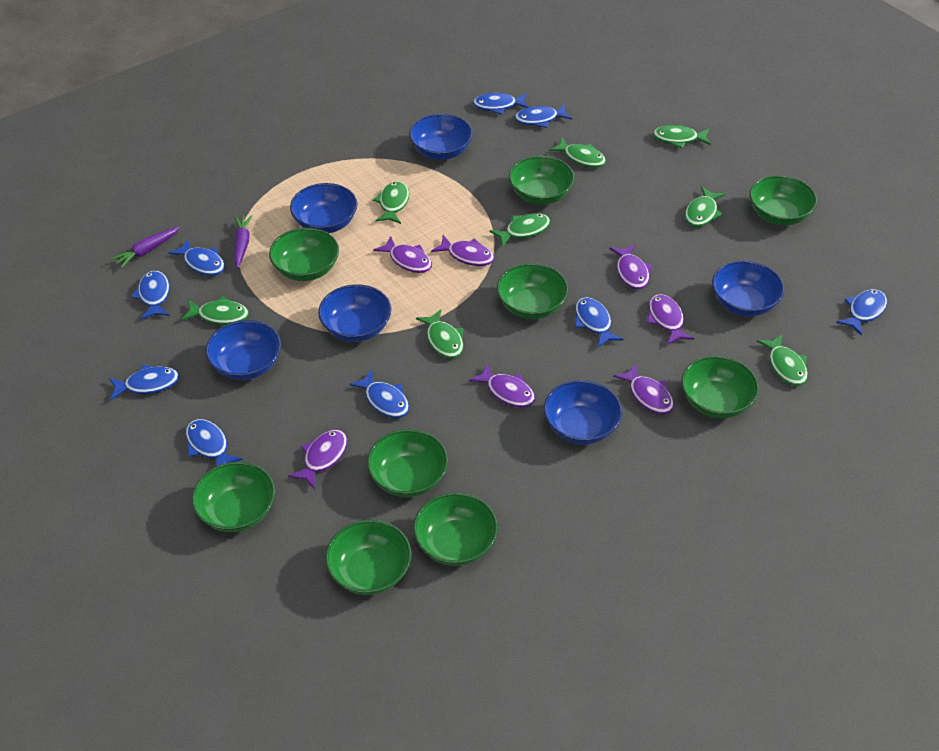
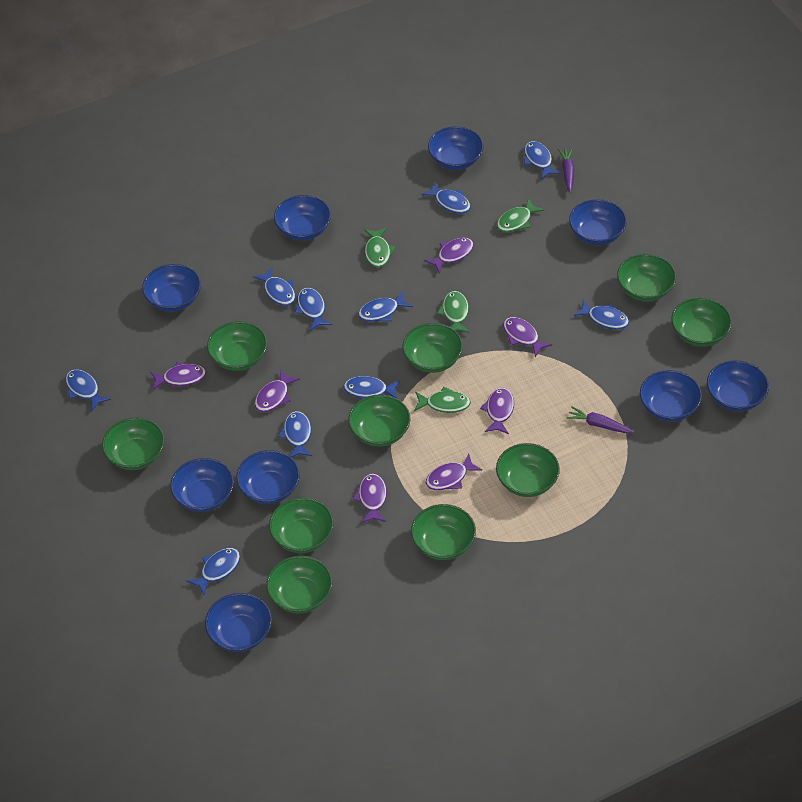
blue bowl: 6 -> 9
blue fish: 9 -> 10
green bowl: 9 -> 10
green fish: 8 -> 4

